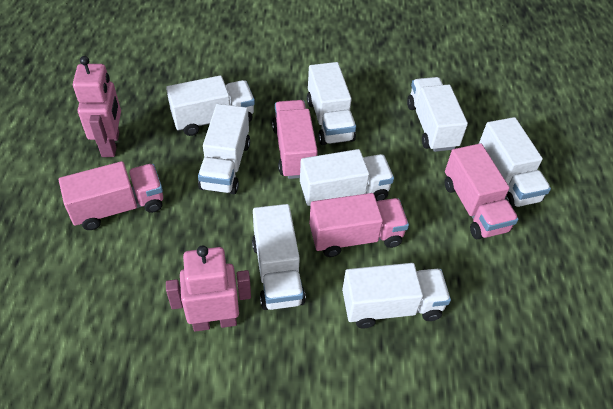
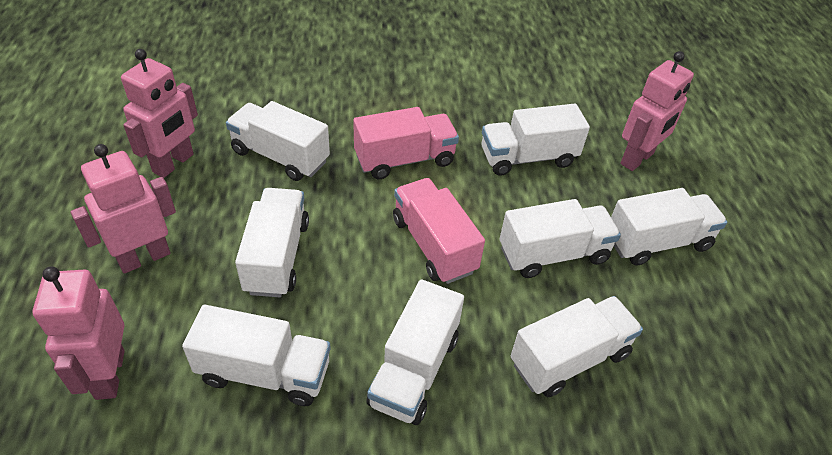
pink robot: 2 -> 4
pink truck: 4 -> 2

